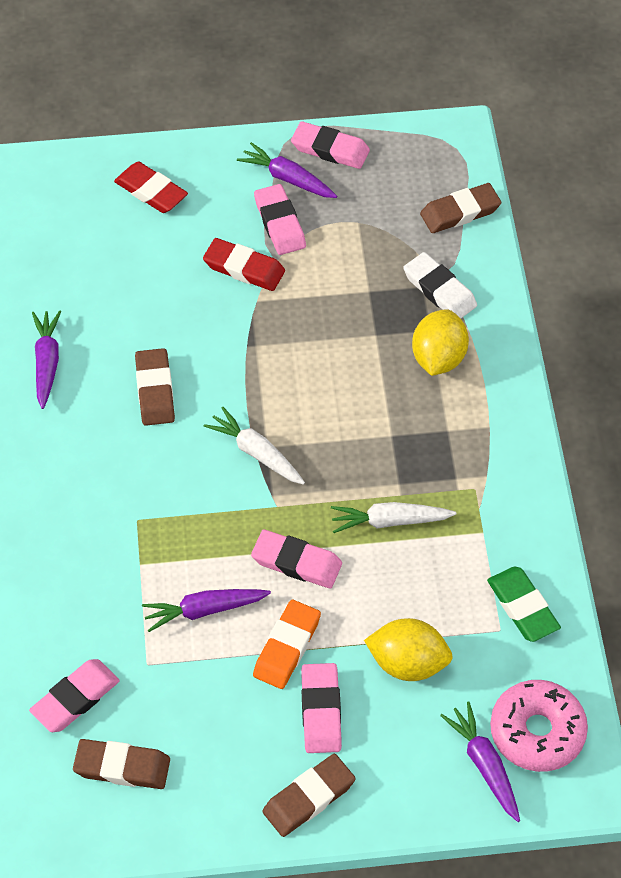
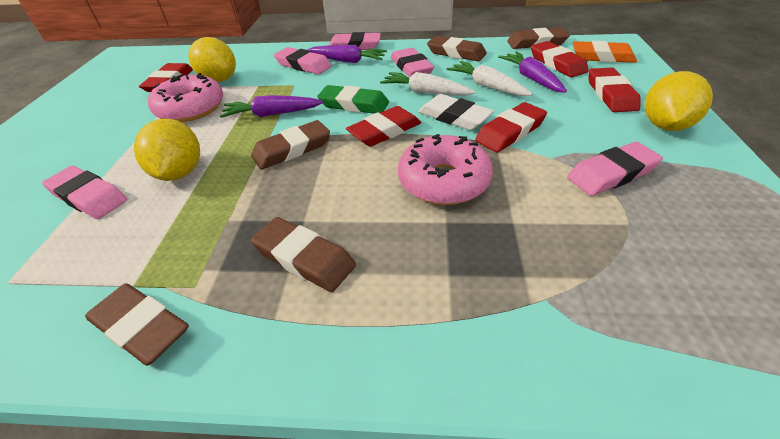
brown eraser: 4 -> 5
pink donut: 1 -> 2
purple carrot: 4 -> 3
red eraser: 2 -> 5
yellow lemon: 2 -> 3

